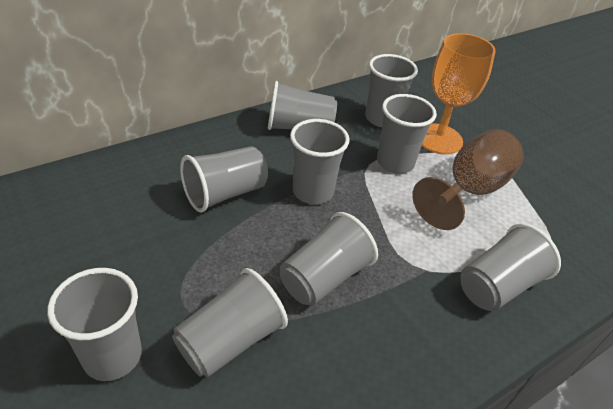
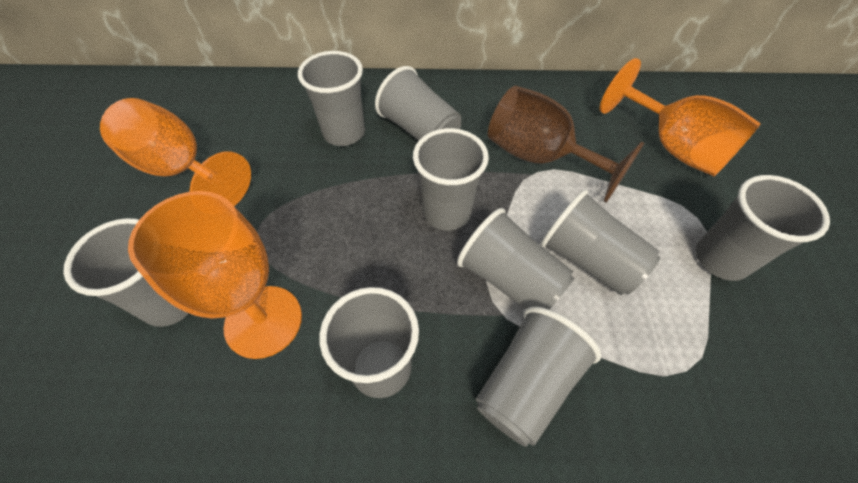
orange goblet: 1 -> 3

